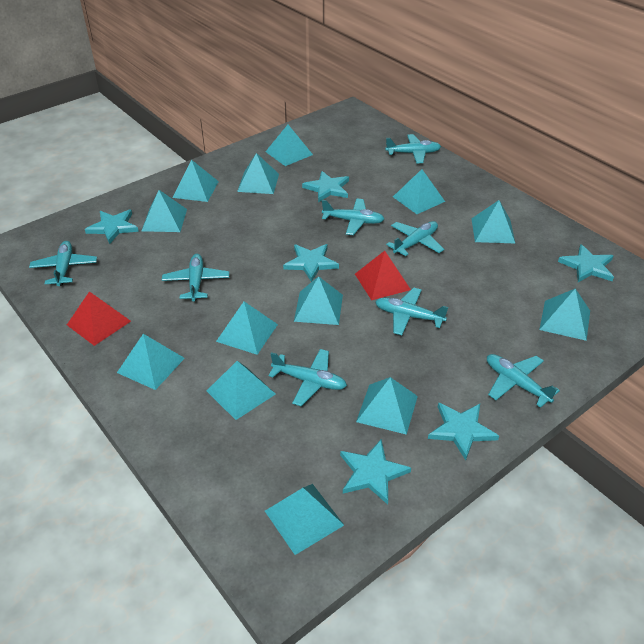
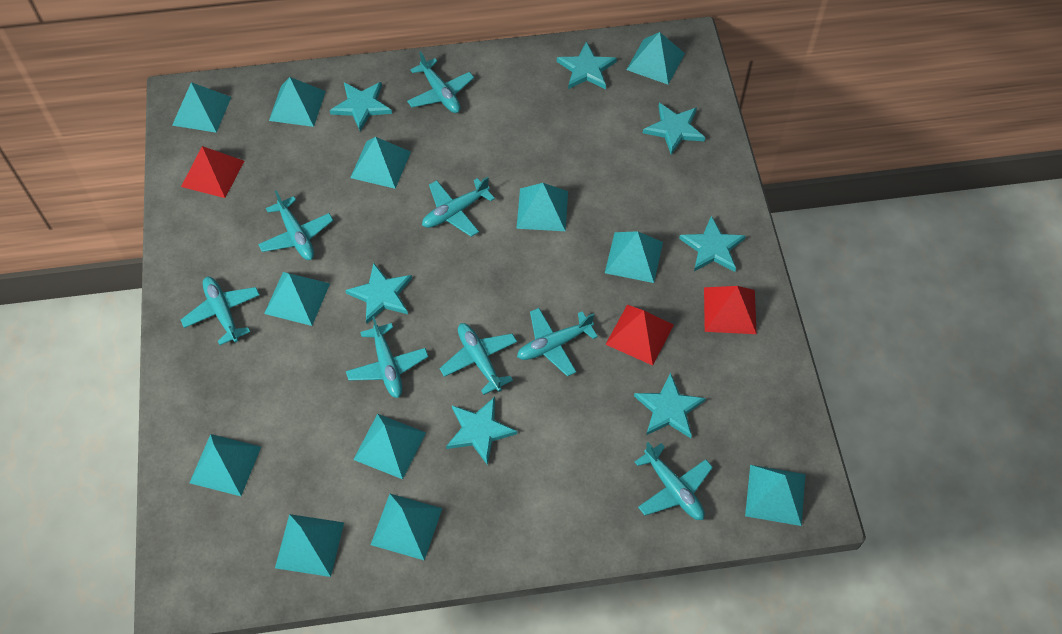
red pyramid: 2 -> 3
turquoise pyramid: 13 -> 12
turquoise star: 6 -> 7

